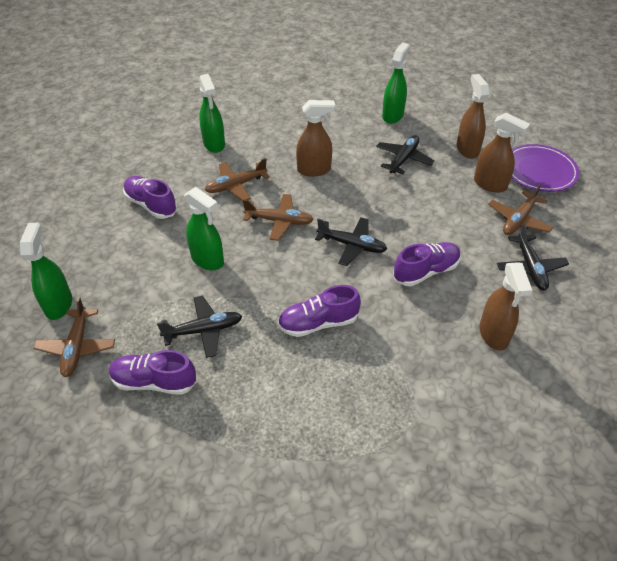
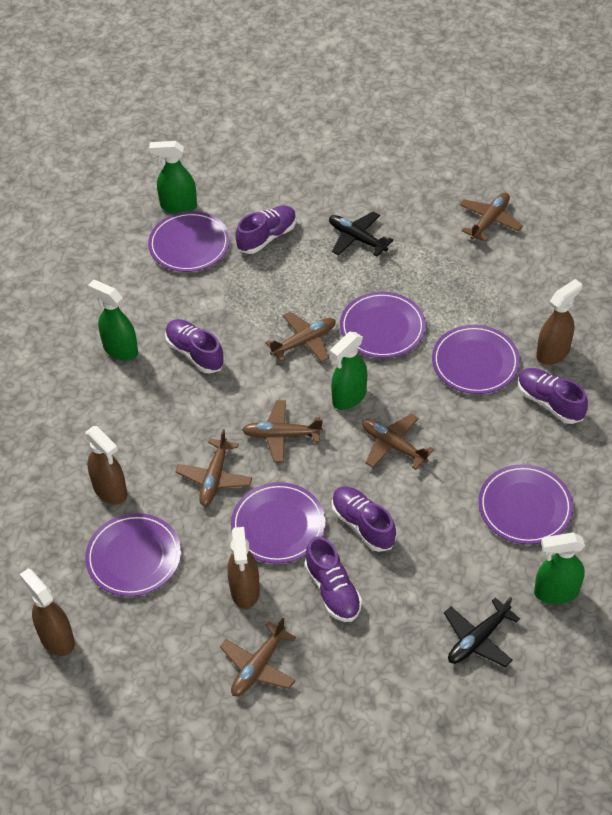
black plane: 4 -> 2
brown plane: 4 -> 6
purple plate: 1 -> 6
purple shoe: 4 -> 5

